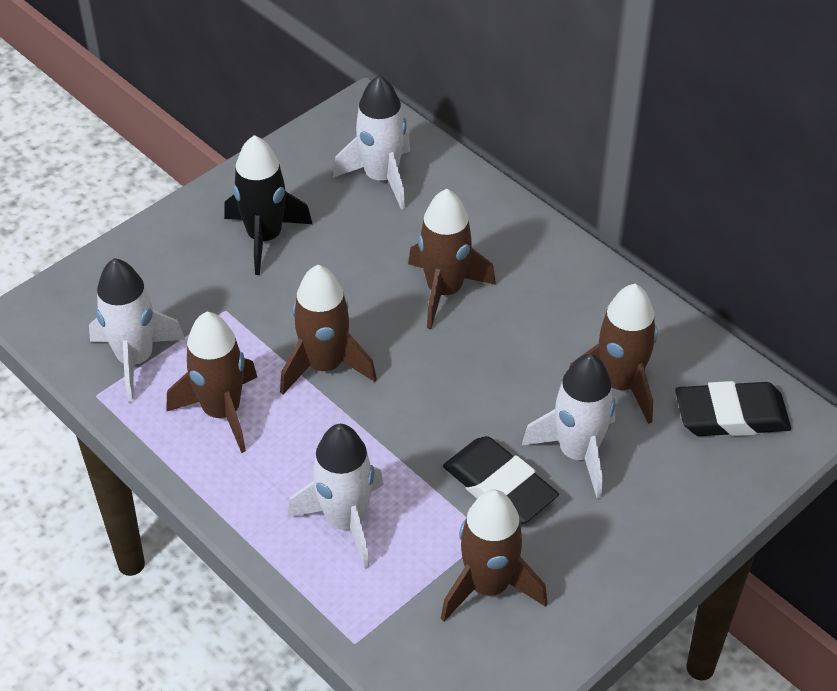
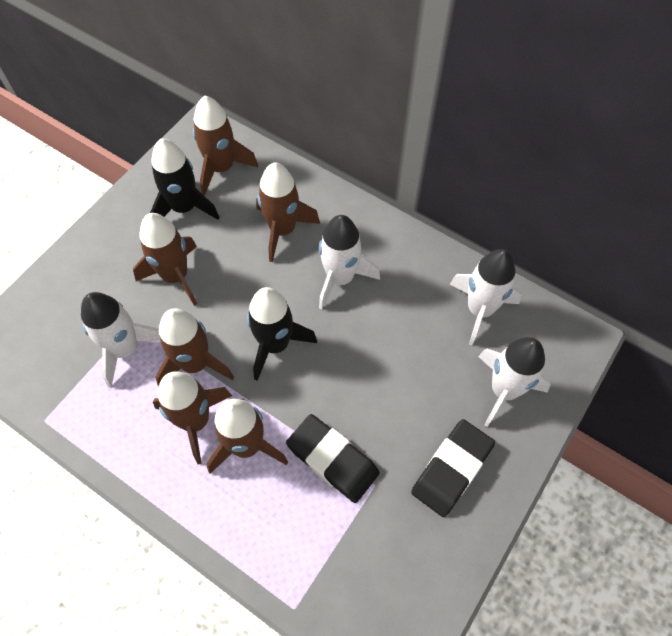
black rocket: 1 -> 2
brown rocket: 5 -> 6

